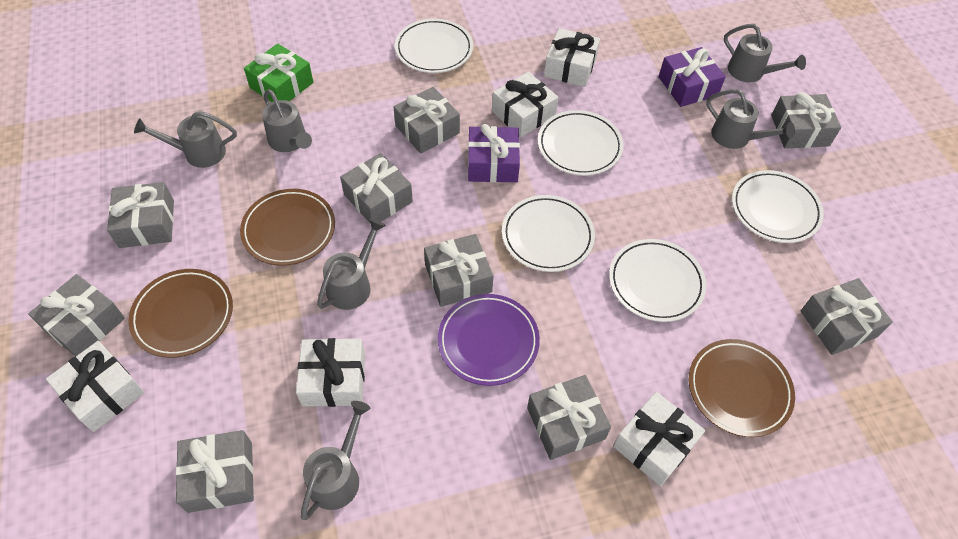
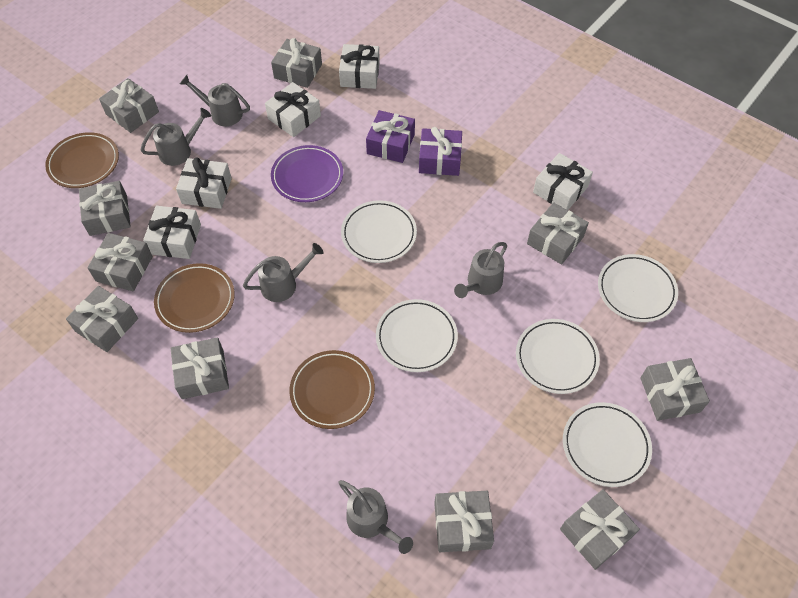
green gift: 1 -> 0
grey gift: 9 -> 10
grey watering can: 6 -> 5

